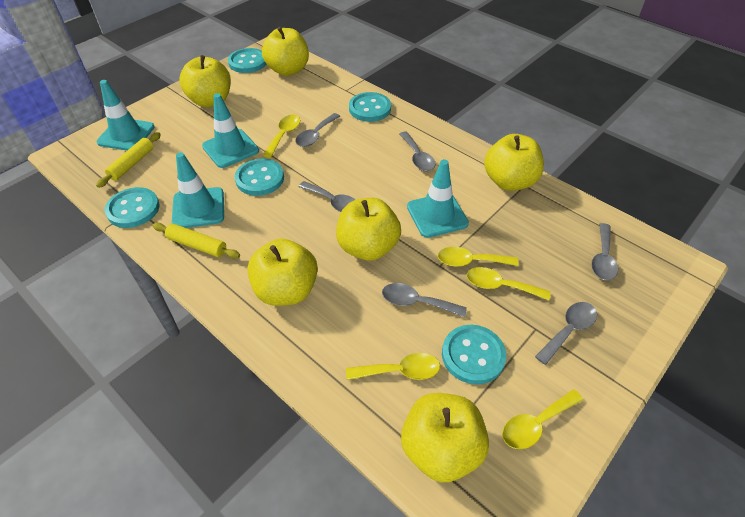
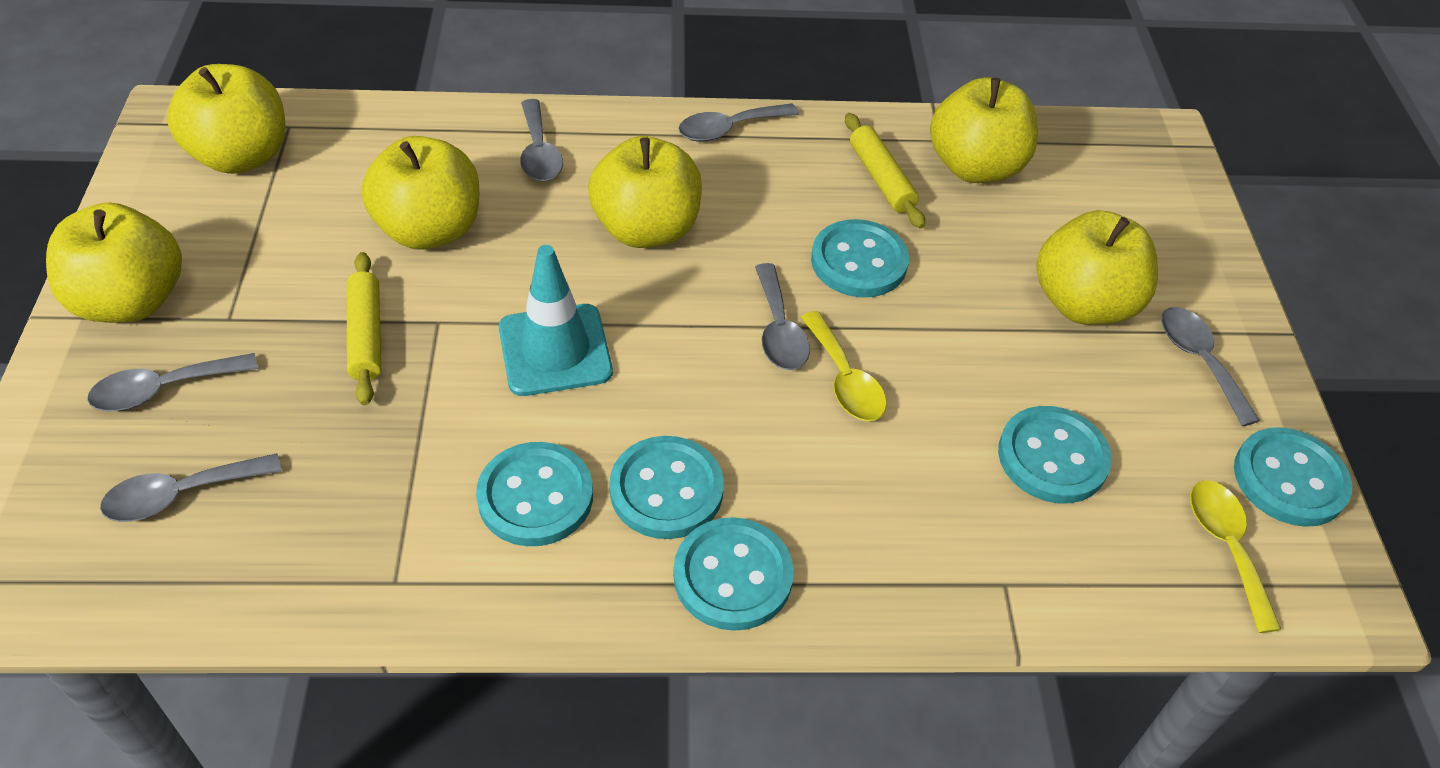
turquoise button: 5 -> 6
turquoise traffic cone: 4 -> 1
yellow spoon: 5 -> 2

